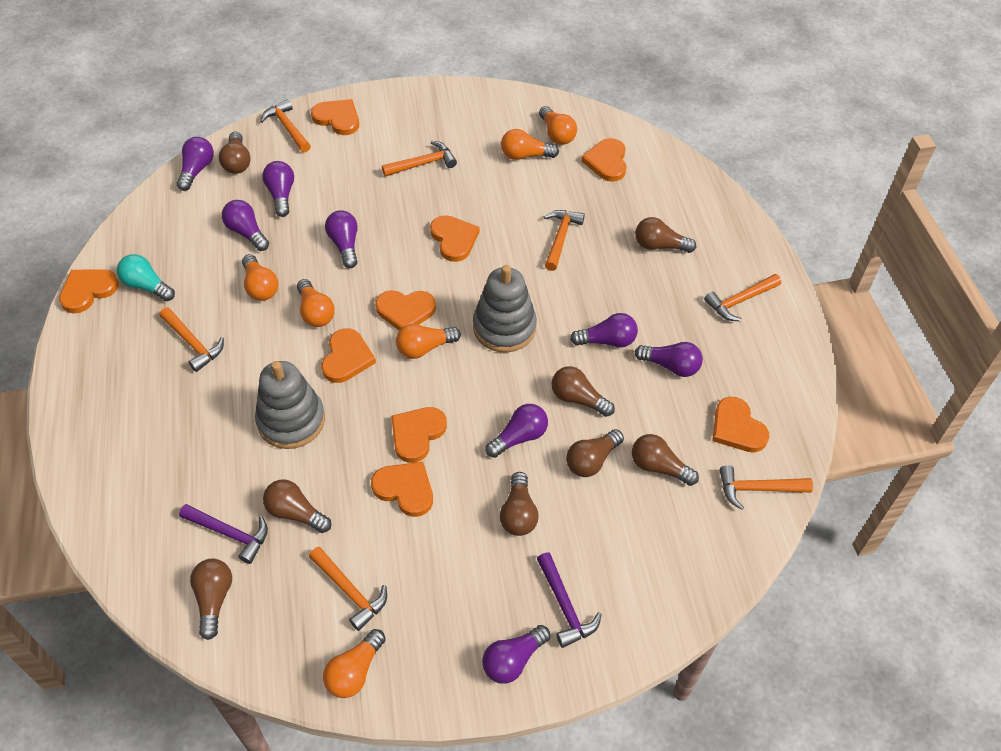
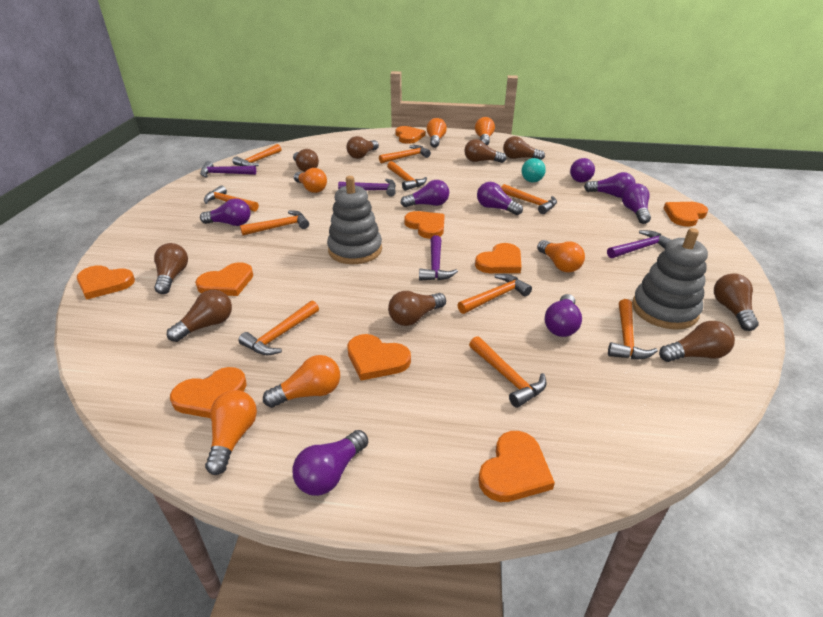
brown light bulb: 8 -> 9
orange hammer: 7 -> 10
purple hammer: 2 -> 4

